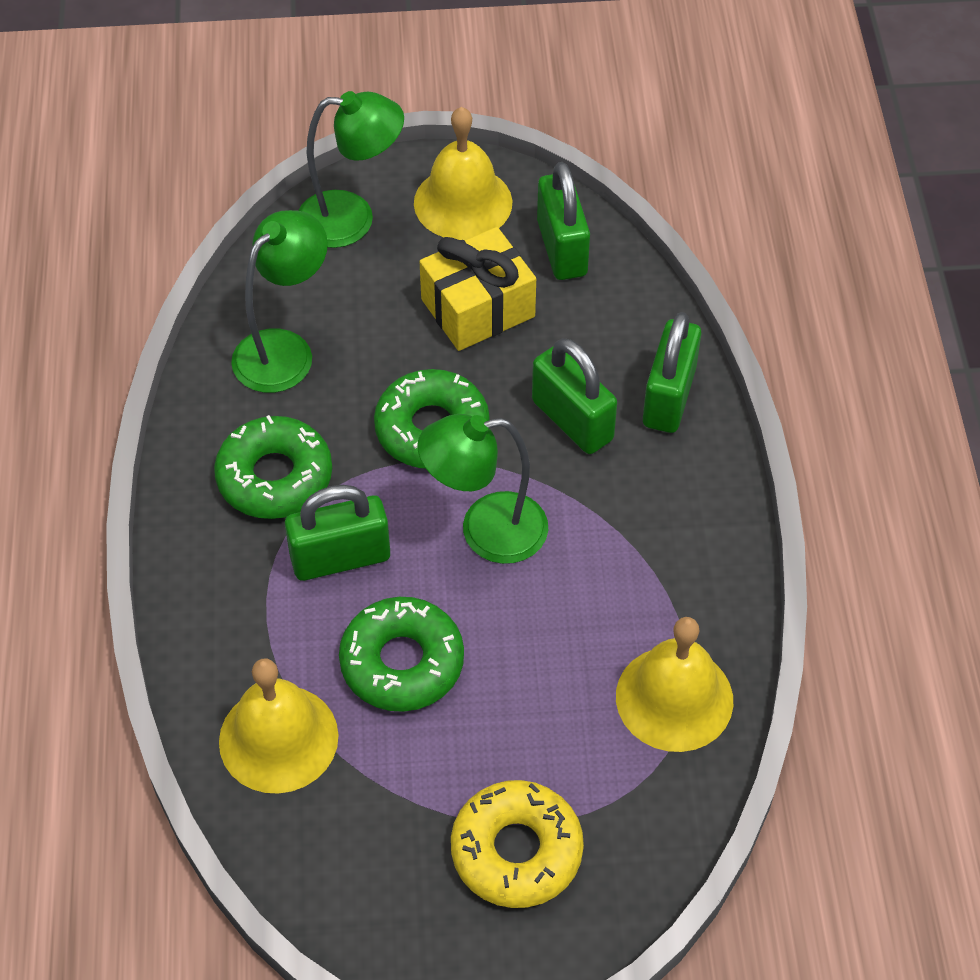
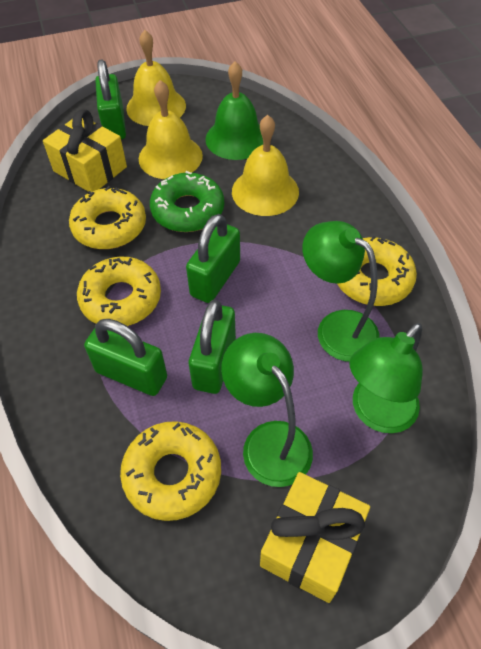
green bell: 0 -> 1
green donut: 3 -> 1
yellow donut: 1 -> 4
yellow gift: 1 -> 2

